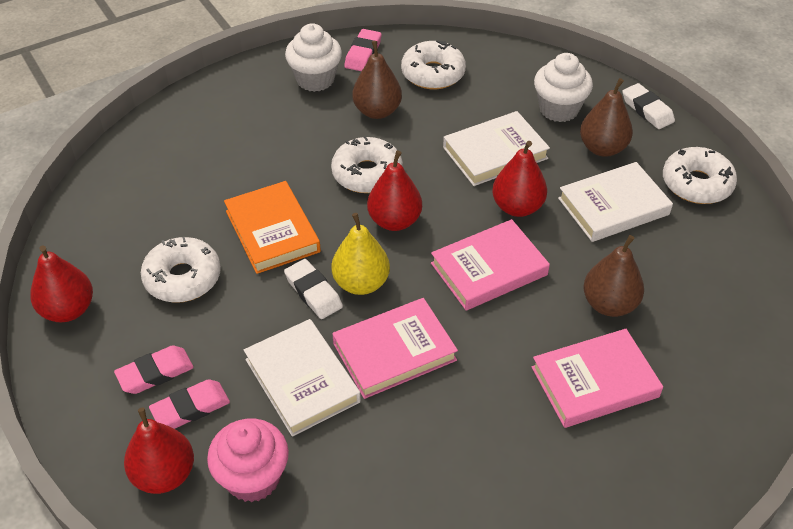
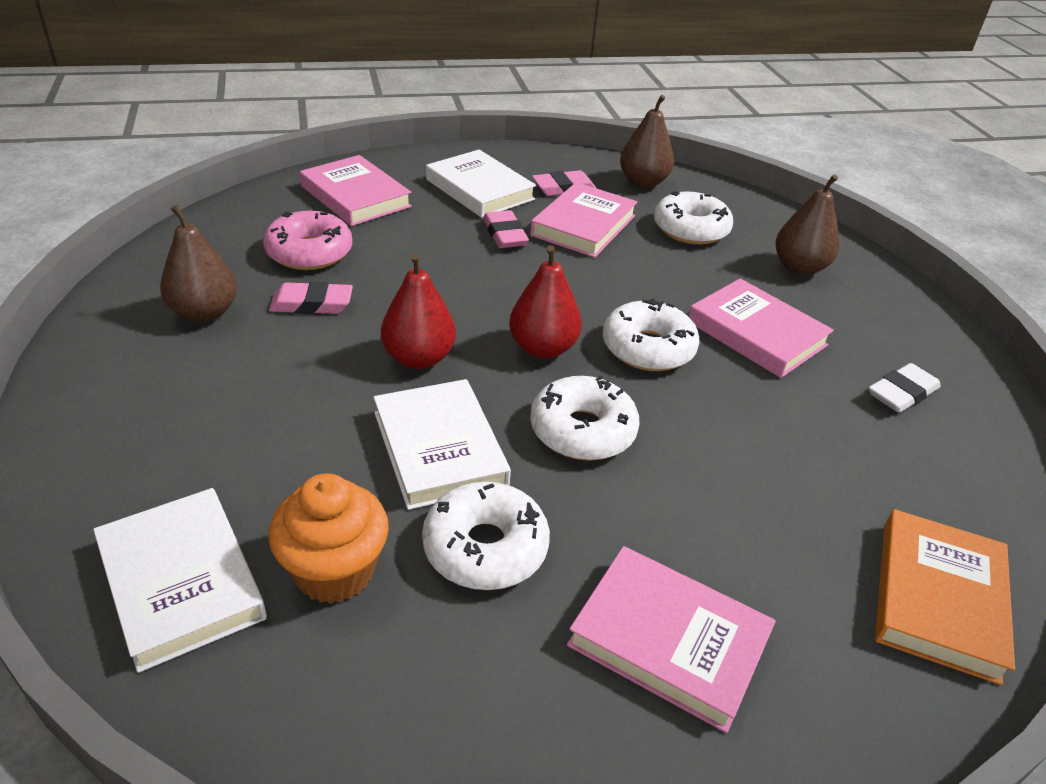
orange cupcake: 0 -> 1
pink book: 3 -> 4
pink cupcake: 1 -> 0
pink donut: 0 -> 1
red pear: 4 -> 2
white cupcake: 2 -> 0
white eraser: 2 -> 1
yellow pear: 1 -> 0

